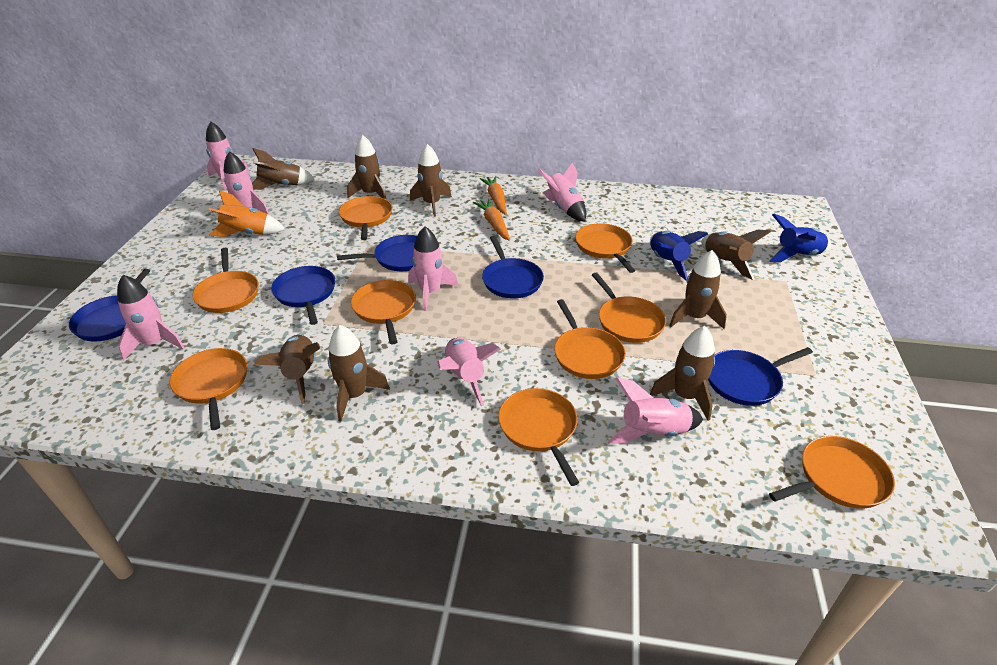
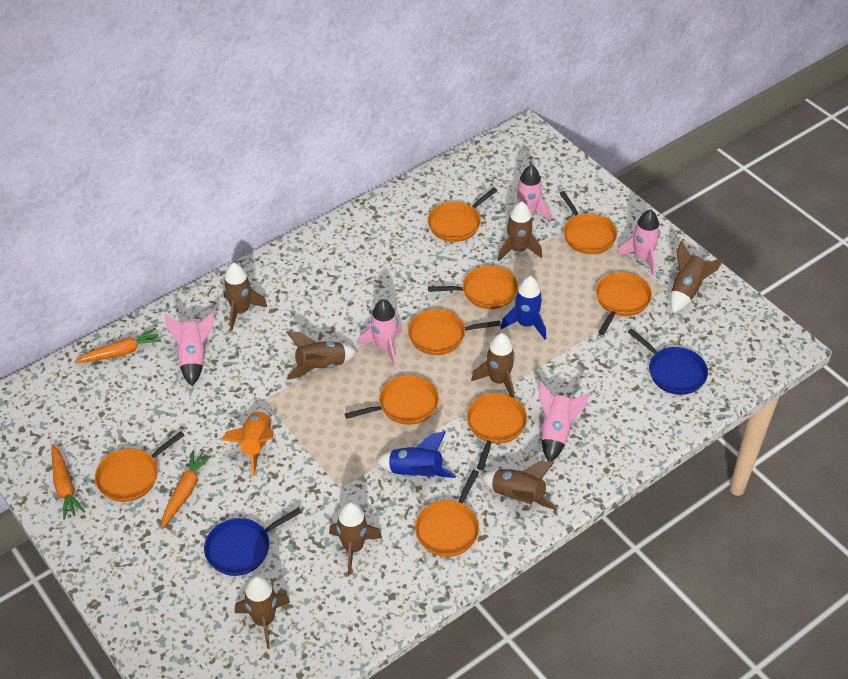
blue pan: 5 -> 2
orange carrot: 2 -> 3
pink rocket: 7 -> 5

